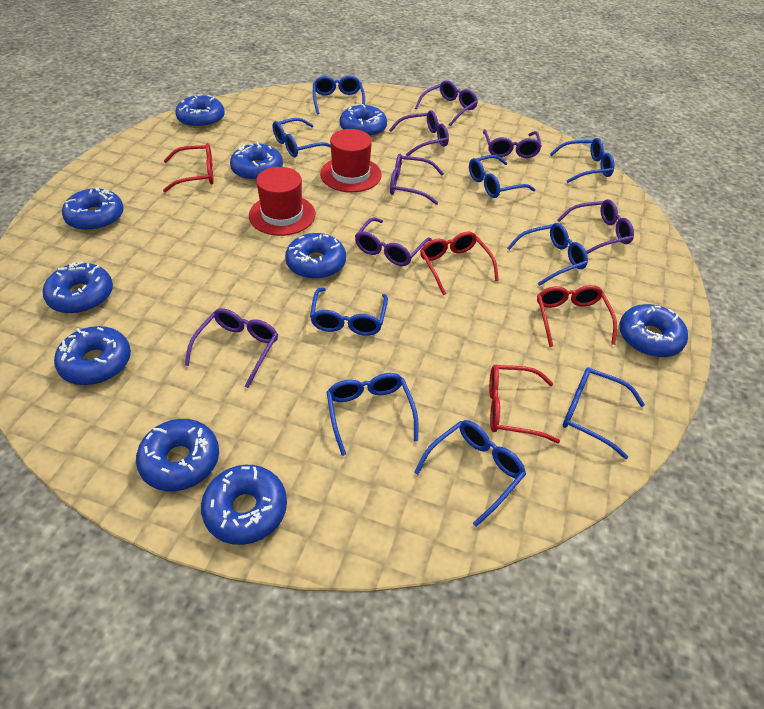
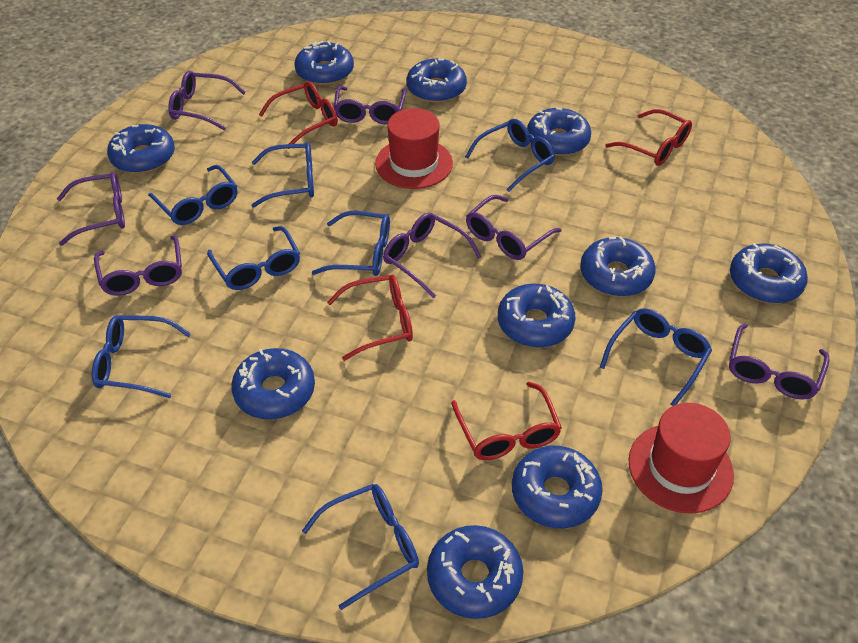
blue glasses: 9 -> 8

